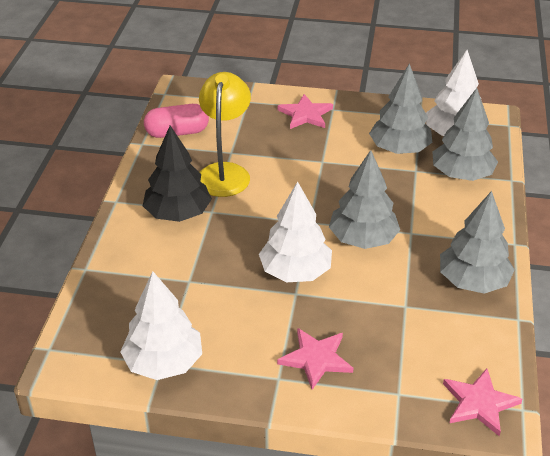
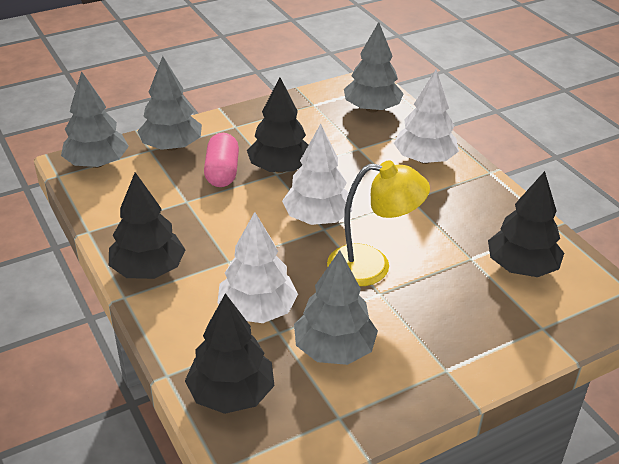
black tree: 1 -> 4
pink star: 3 -> 0

